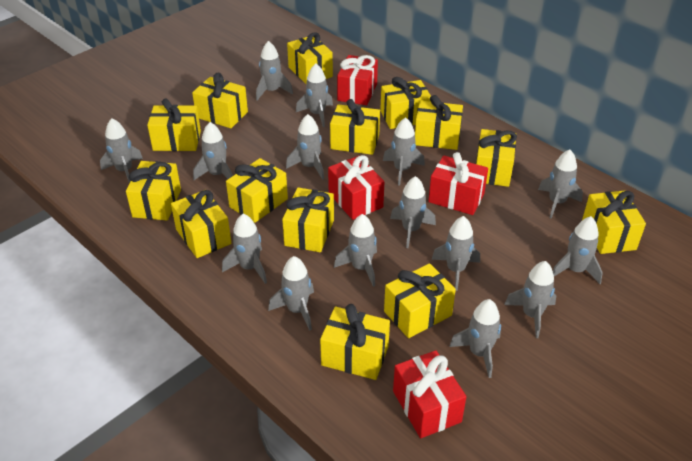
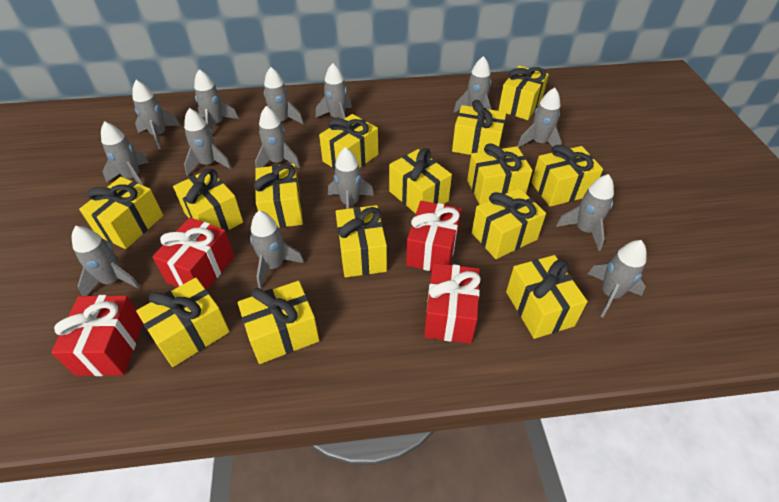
grey rocket: 15 -> 14

